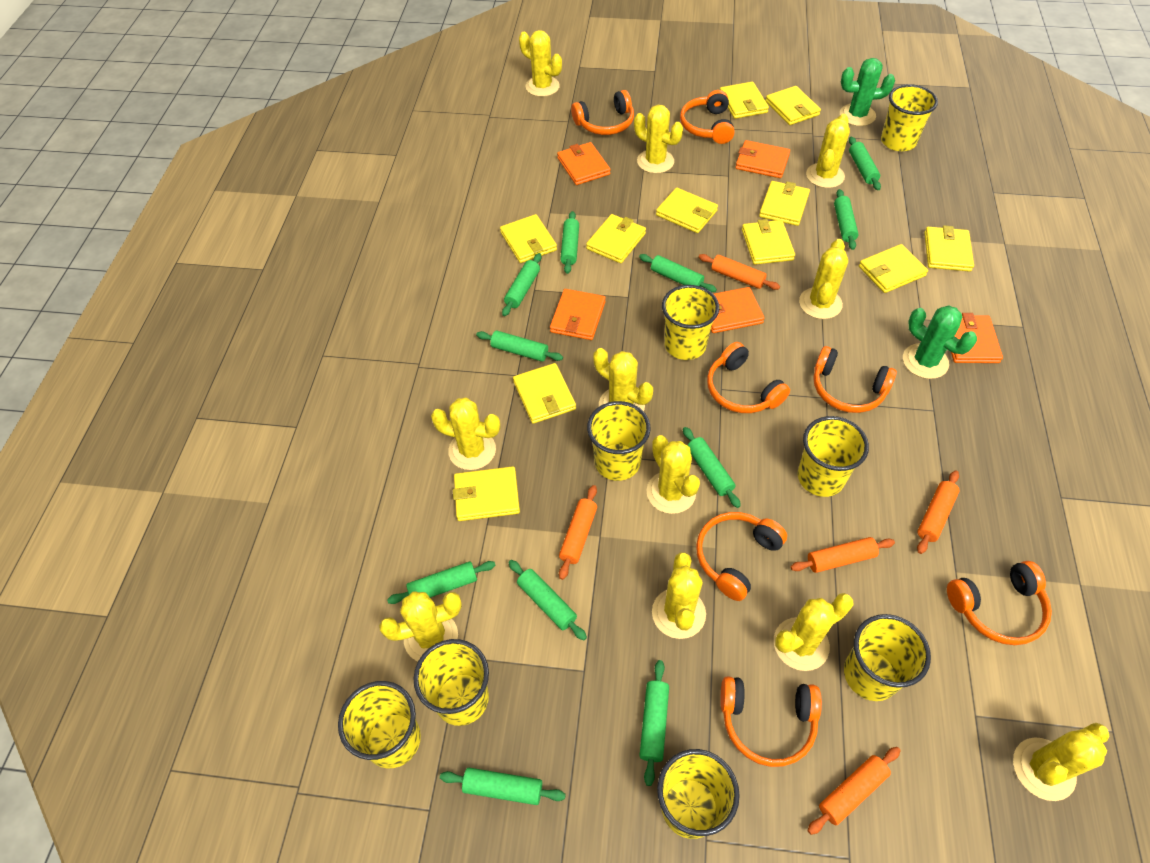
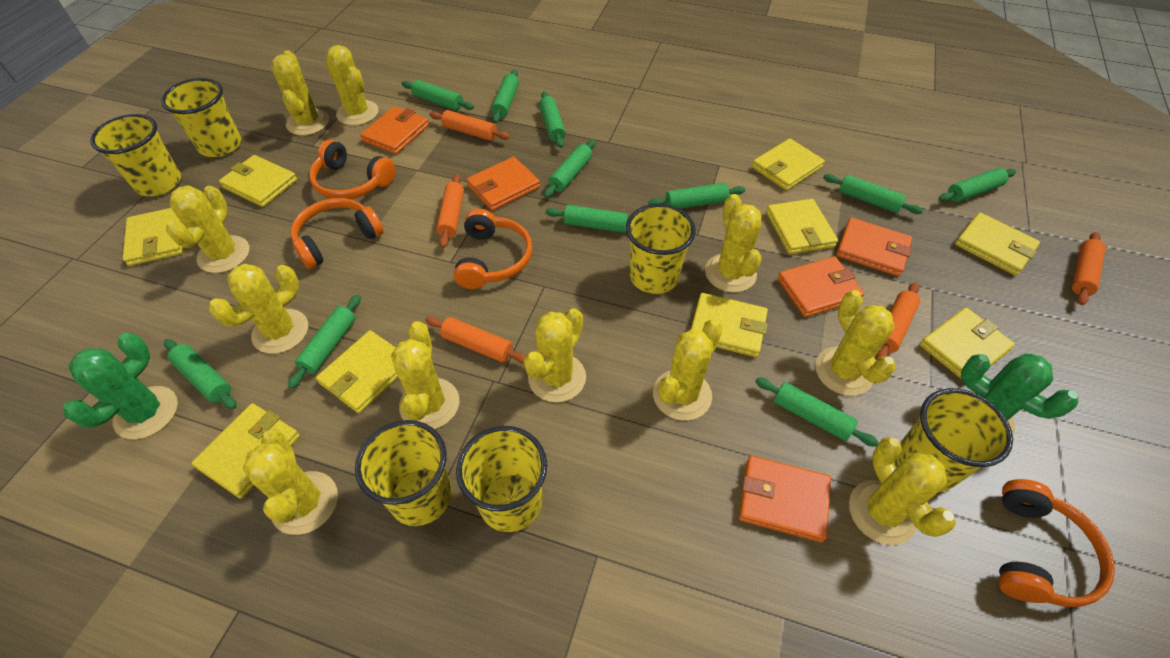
orange headphones: 7 -> 4
yellow cup: 8 -> 6
yellow wallet: 11 -> 9

